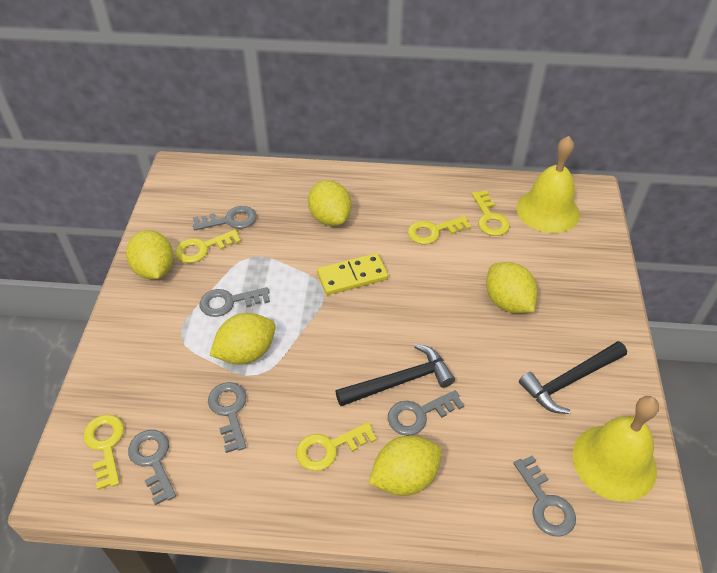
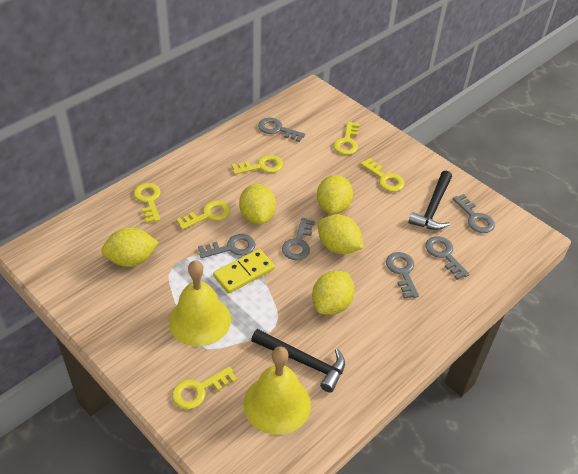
yellow key: 5 -> 6

